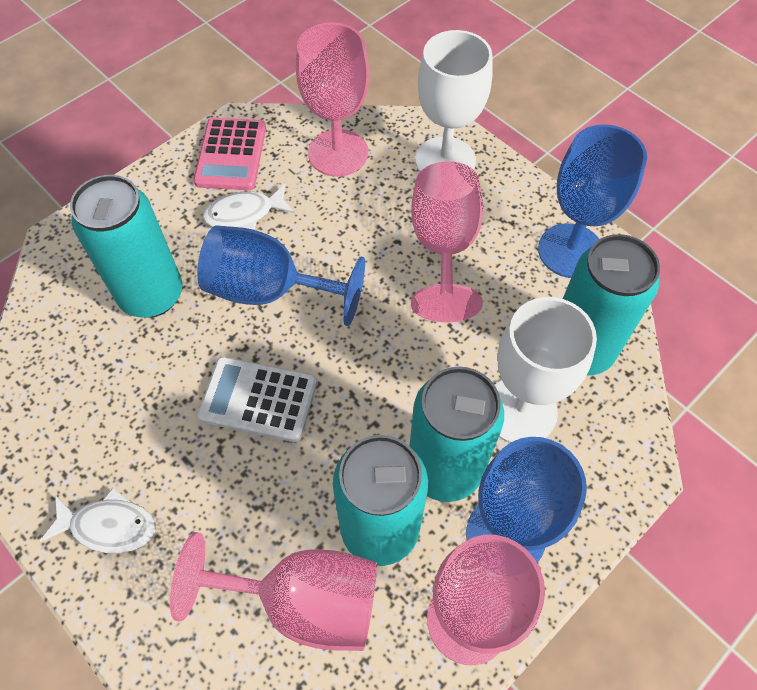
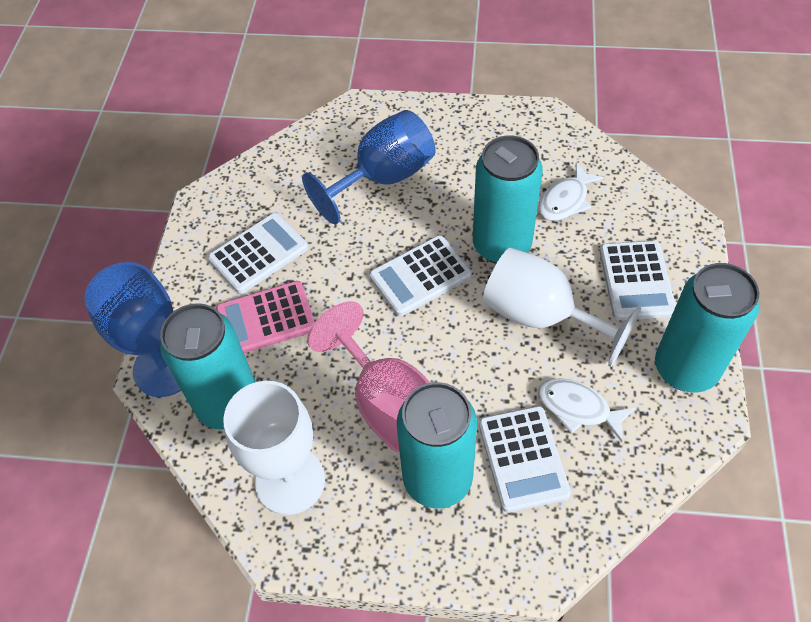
blue goblet: 3 -> 2
pink goblet: 4 -> 1
white calculator: 1 -> 4

